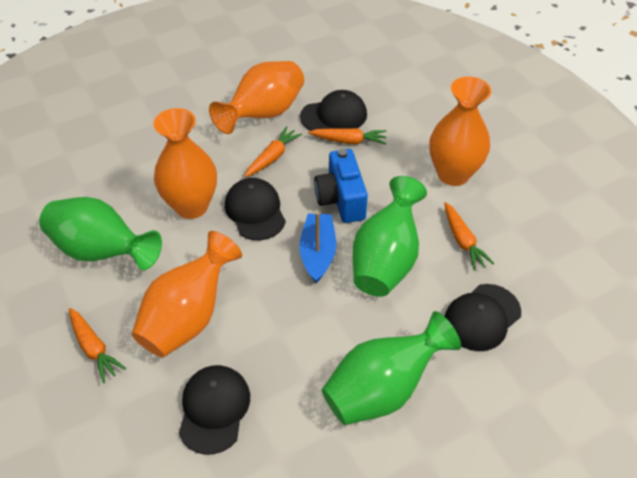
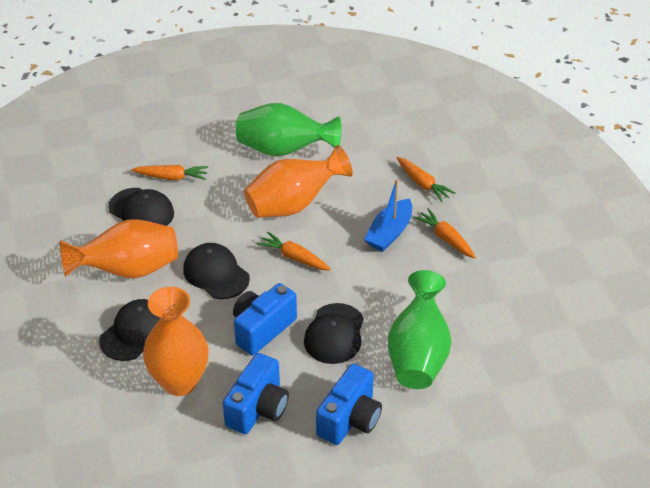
blue camera: 1 -> 3
green vase: 3 -> 2
orange vase: 4 -> 3

